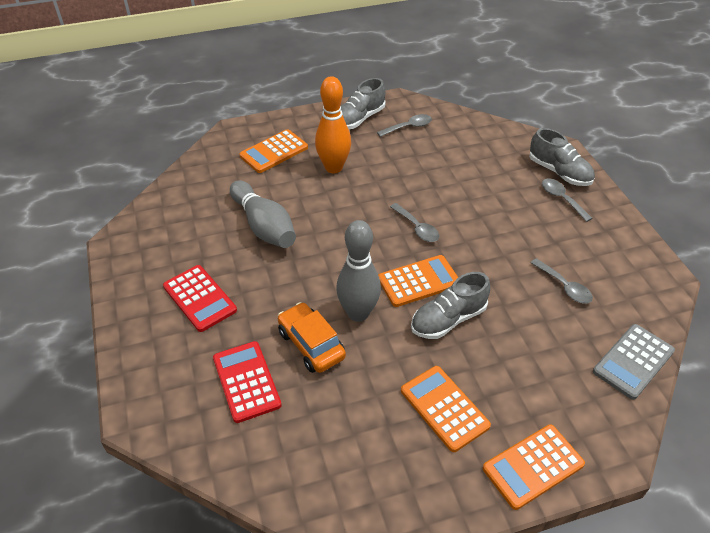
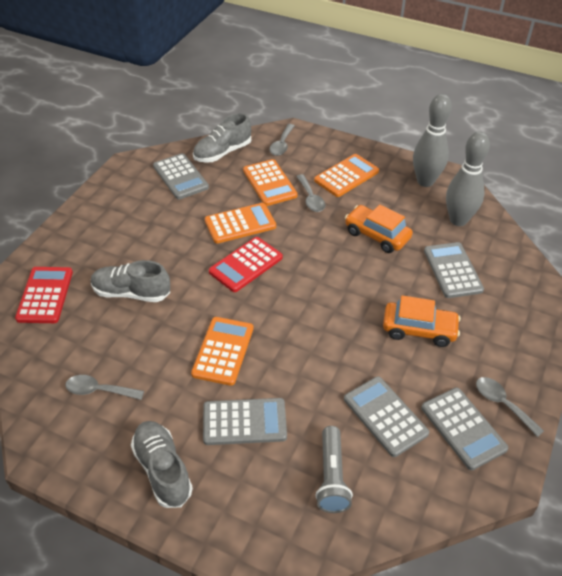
grey calculator: 1 -> 5
grey flashlight: 0 -> 1
orange bowling pin: 1 -> 0
orange car: 1 -> 2

